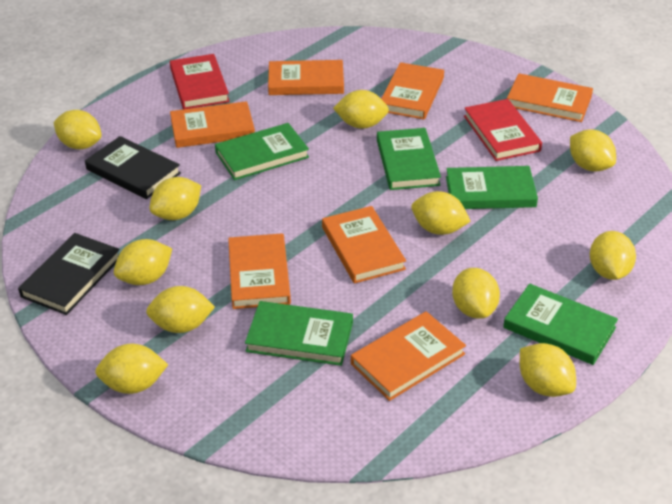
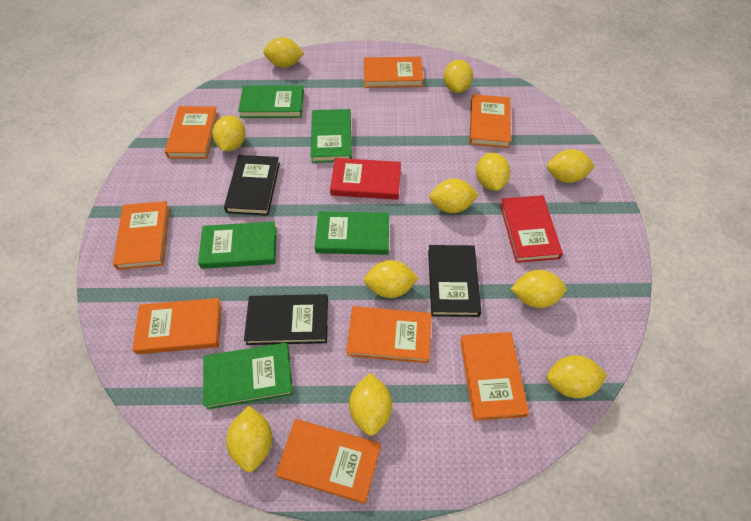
black book: 2 -> 3
orange book: 7 -> 8

